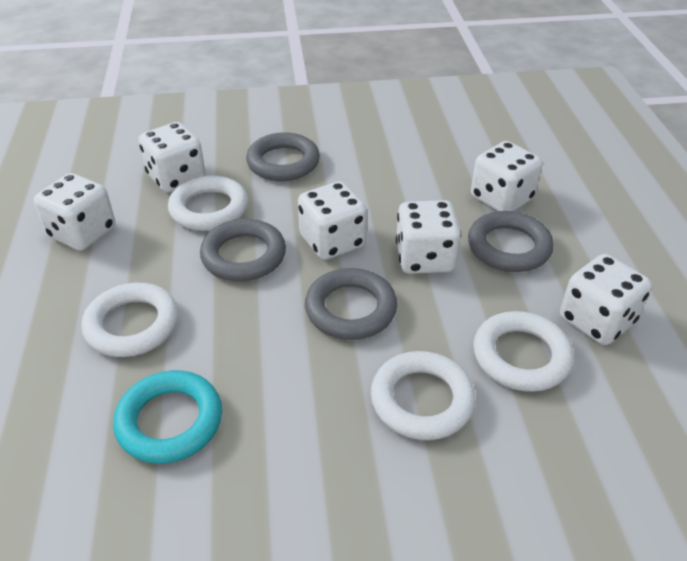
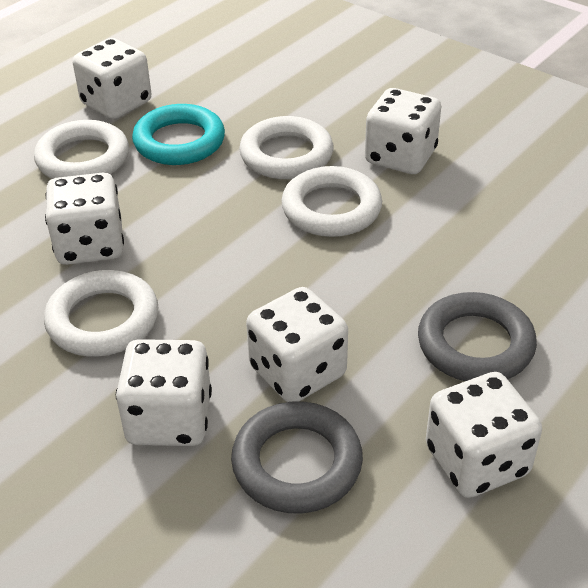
grey ring: 4 -> 2

